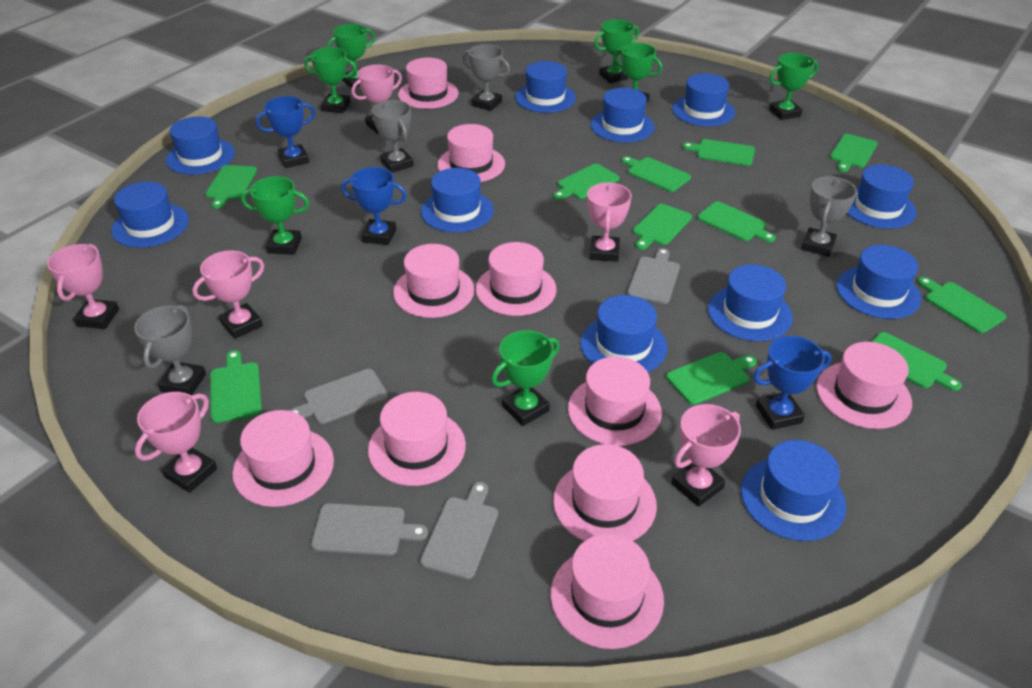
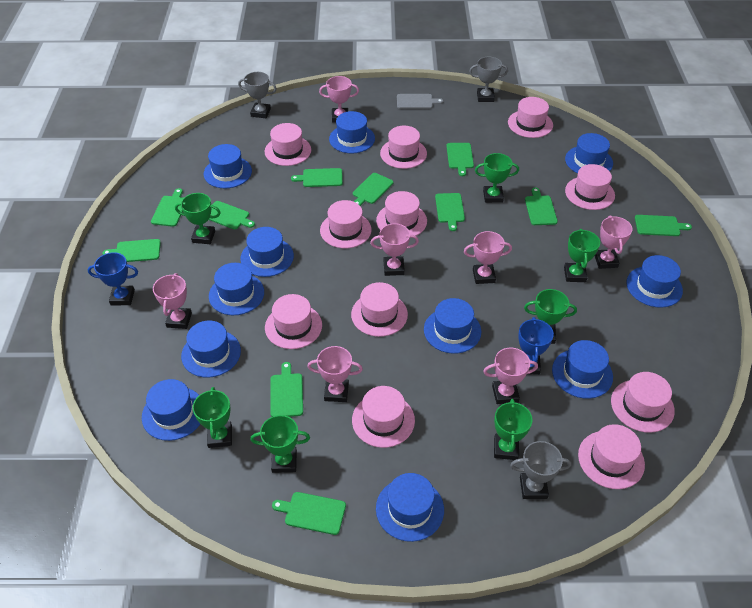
blue trophy: 3 -> 2
grey cutting board: 4 -> 1
grey trophy: 4 -> 3
pink hat: 10 -> 11
pink trophy: 6 -> 7

